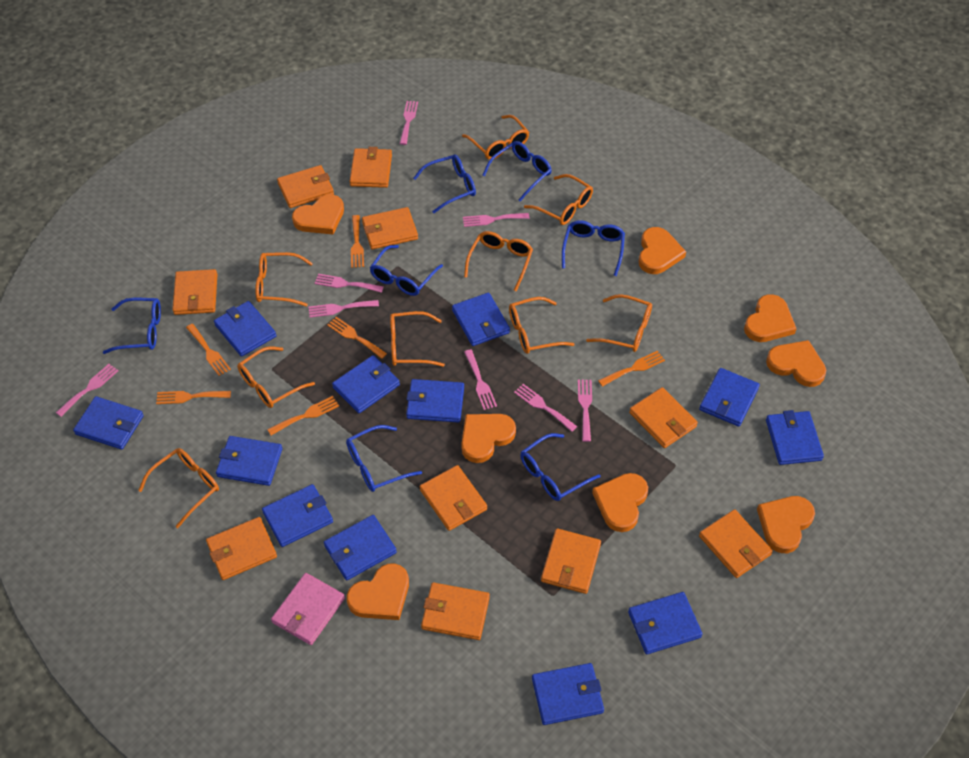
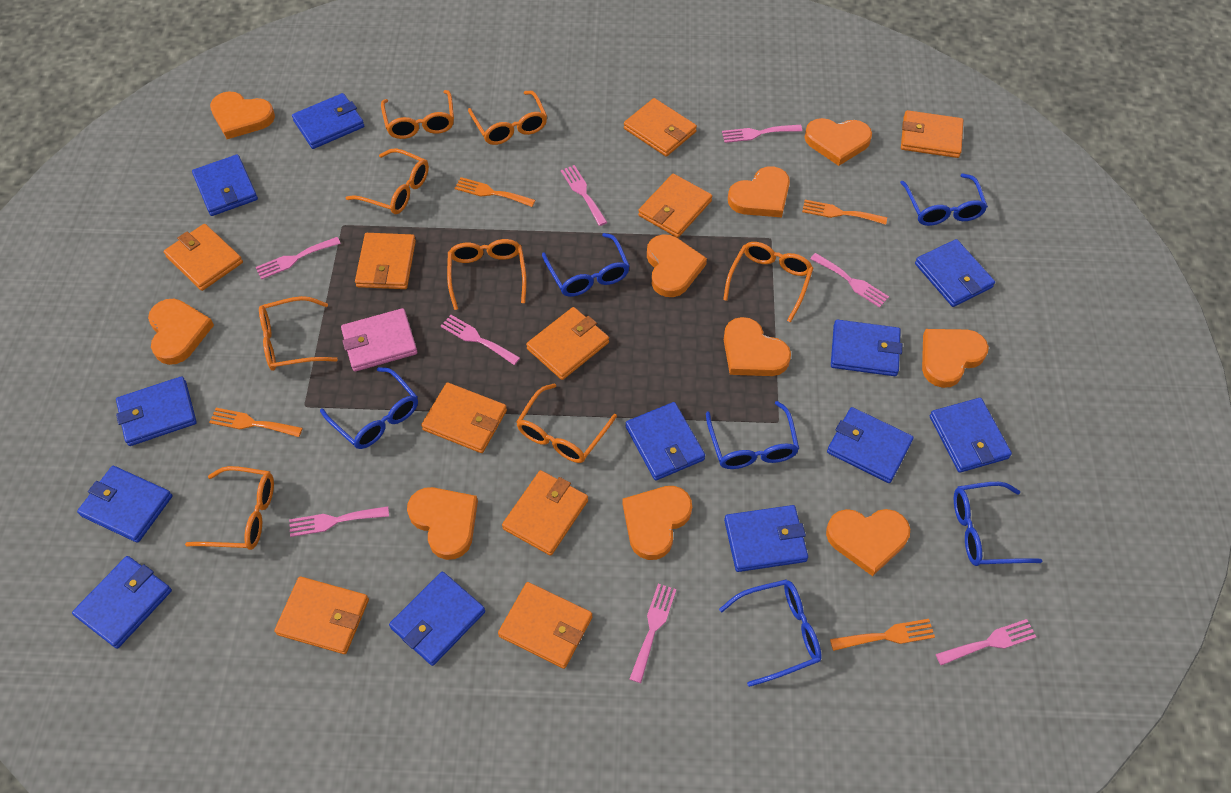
blue glasses: 7 -> 6
orange fork: 6 -> 4
orange glasses: 9 -> 8
orange heart: 8 -> 10

